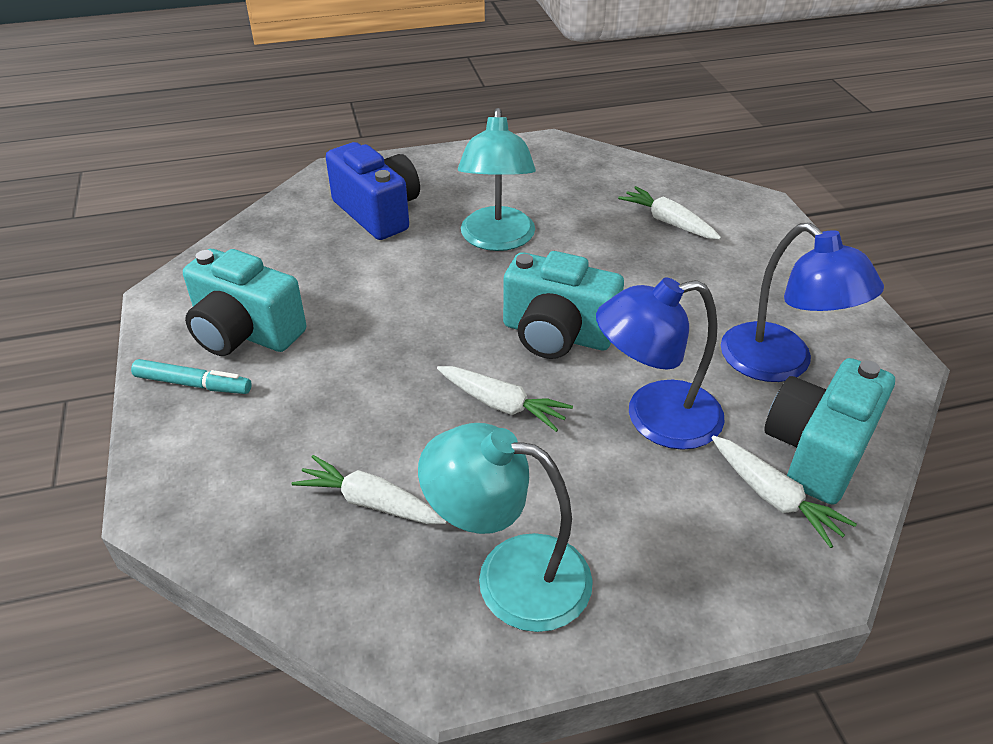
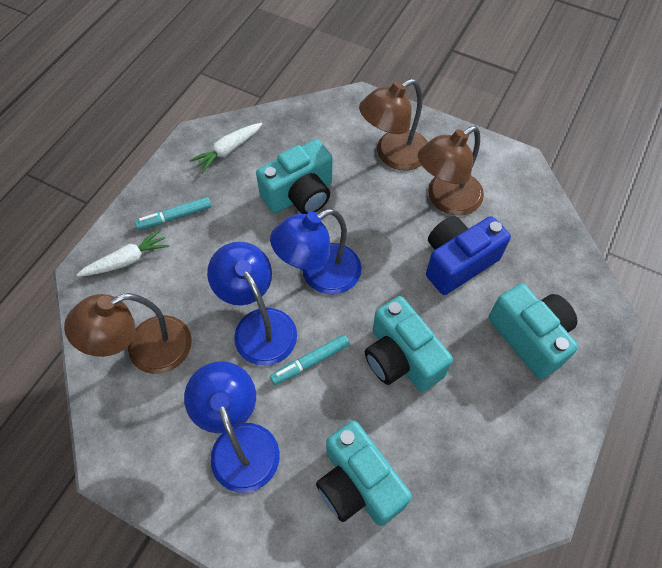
blue lamp: 2 -> 3
brown lamp: 0 -> 3
turquoise camera: 3 -> 4
turquoise lamp: 2 -> 0
turquoise marker: 1 -> 2
white carrot: 4 -> 2

